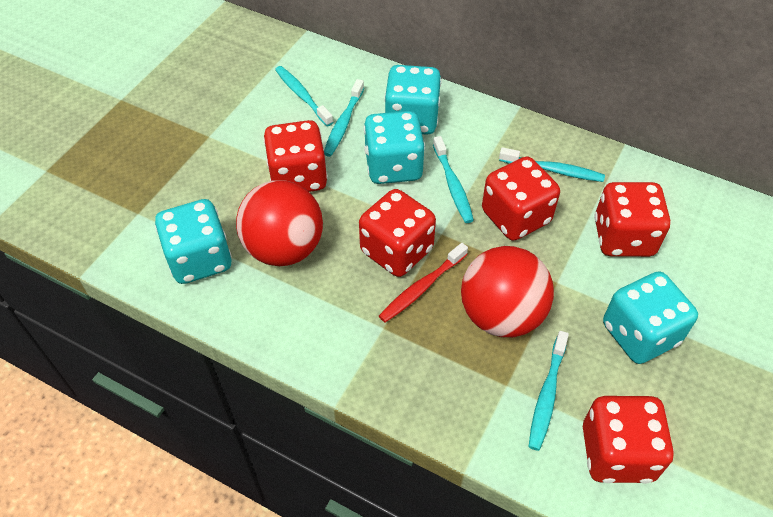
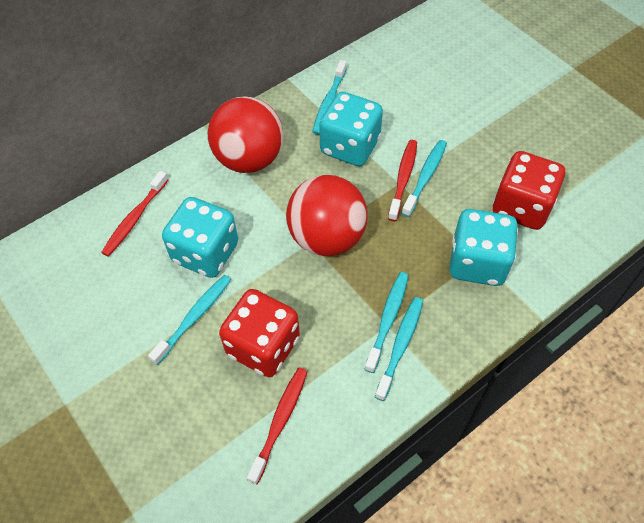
red dice: 5 -> 2
red toothbrush: 1 -> 3
turquoise dice: 4 -> 3

